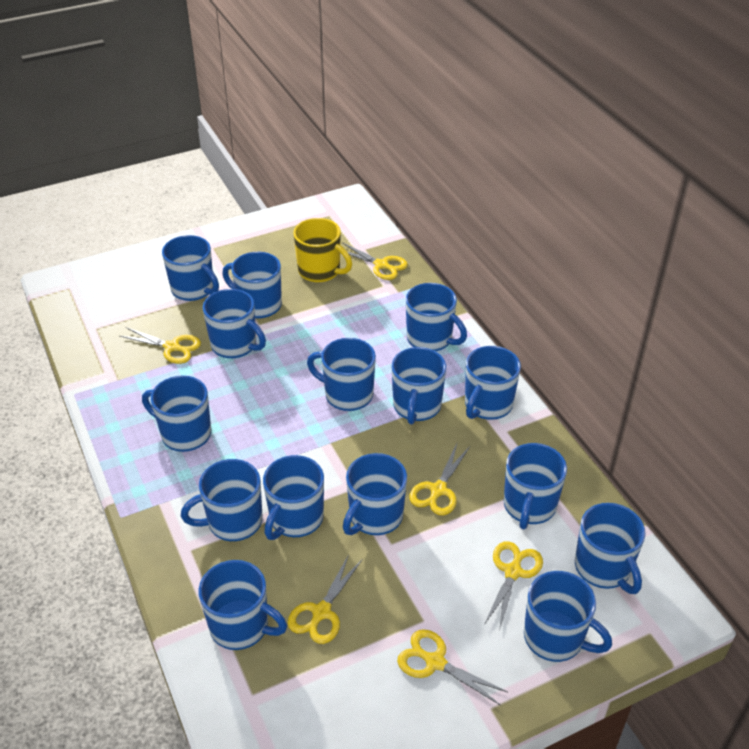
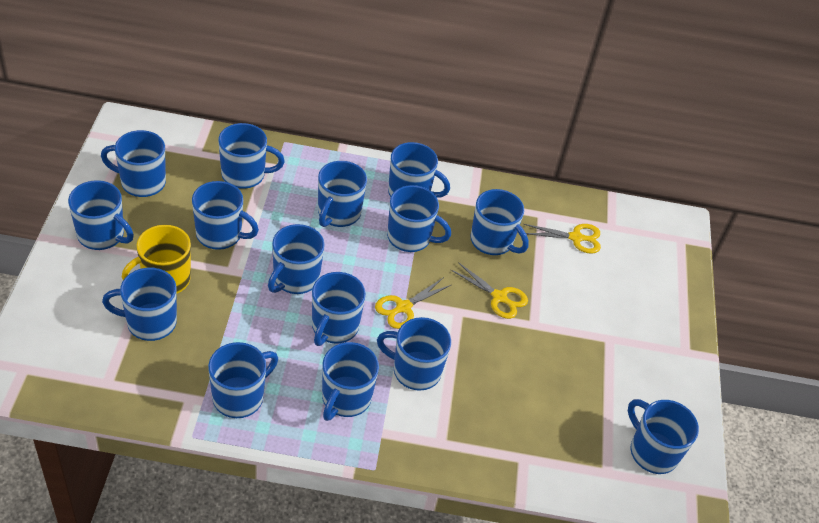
yellow scissors: 6 -> 3

